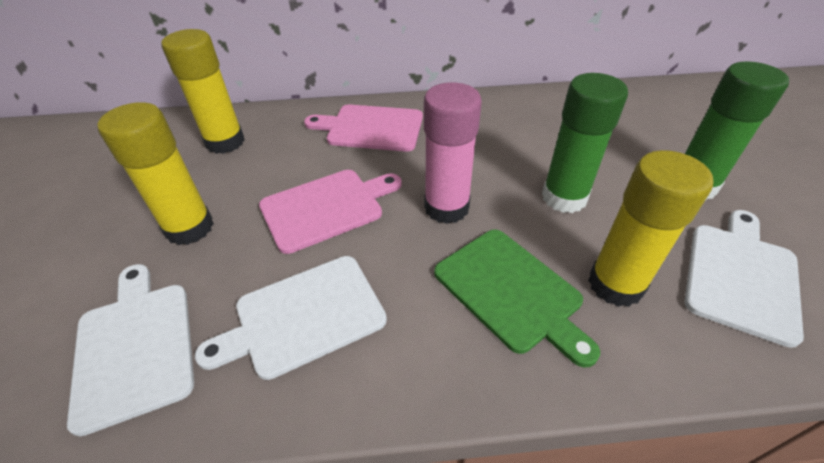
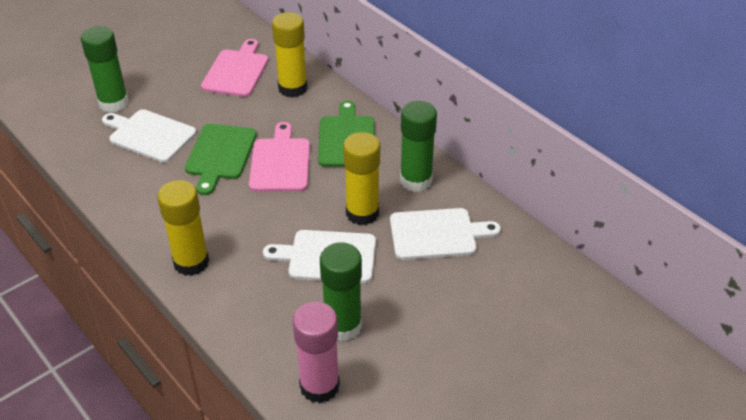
green cutting board: 1 -> 2
green glue stick: 2 -> 3

